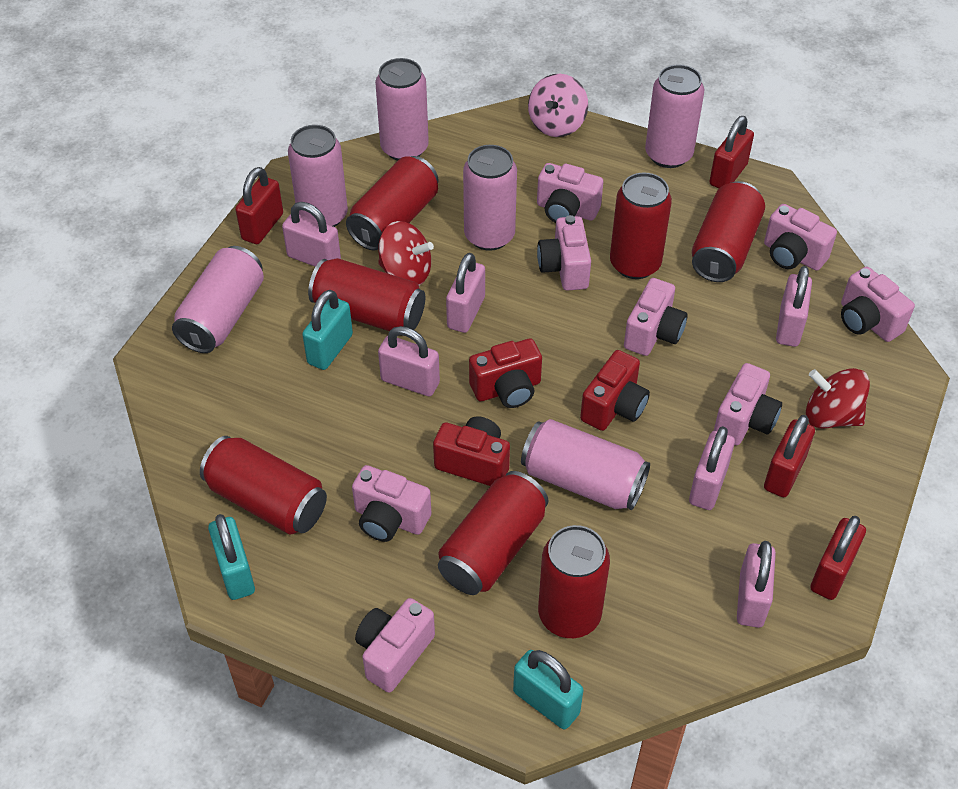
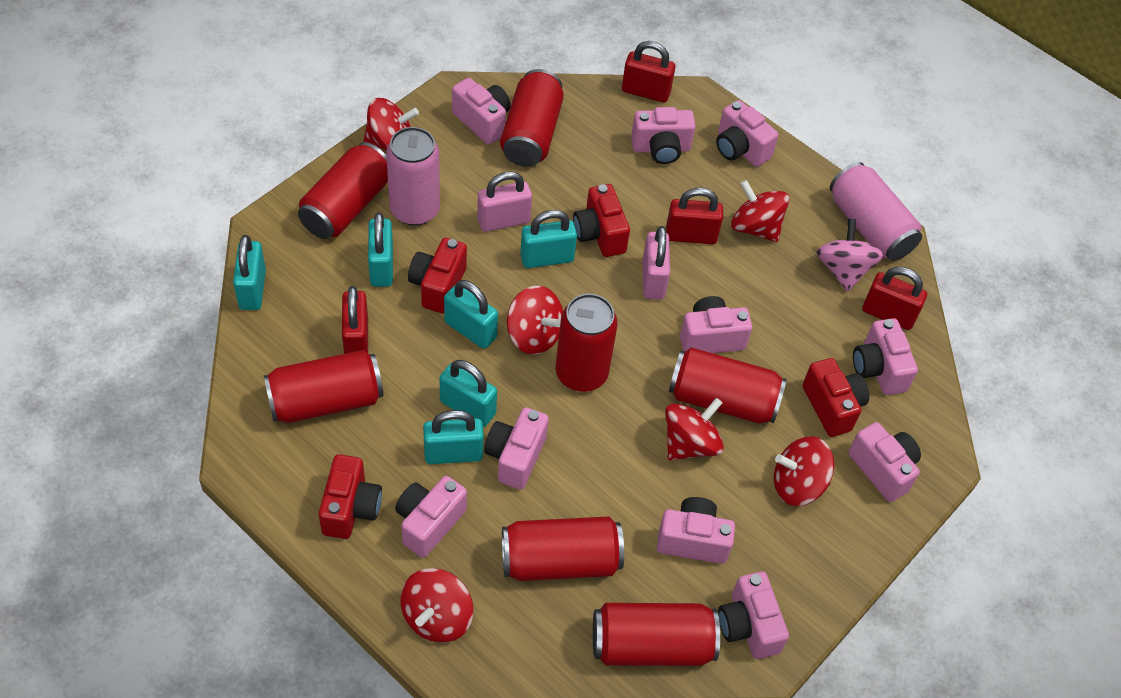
pink camera: 8 -> 10
pink can: 6 -> 2
pink padlock: 6 -> 2
red camera: 3 -> 4
red spinning top: 2 -> 6
turquoise padlock: 3 -> 6

